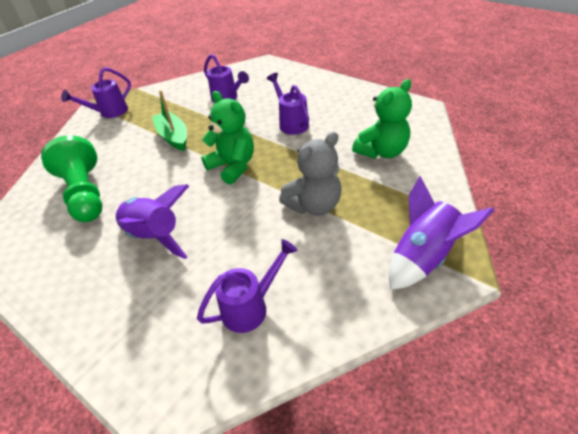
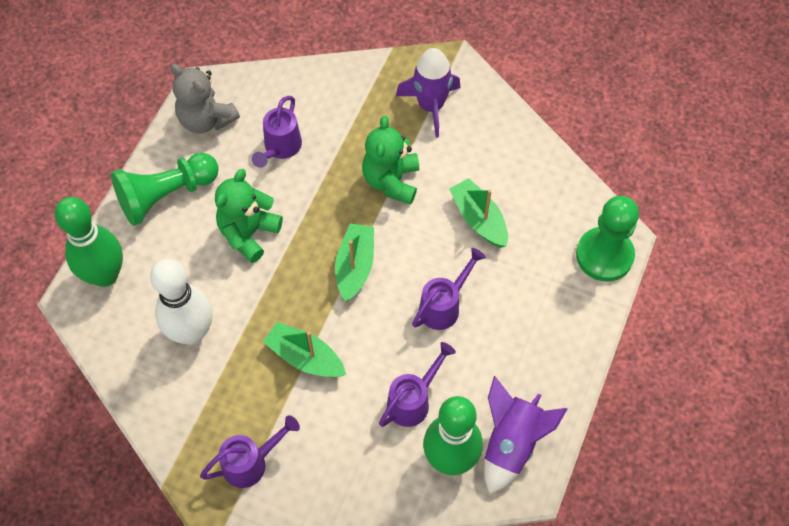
green boat: 1 -> 3
green bowling pin: 0 -> 2
green pawn: 1 -> 2
white bowling pin: 0 -> 1

